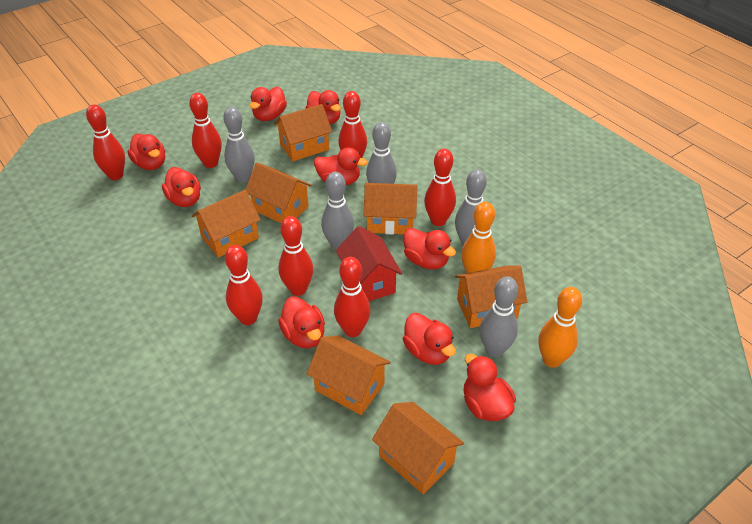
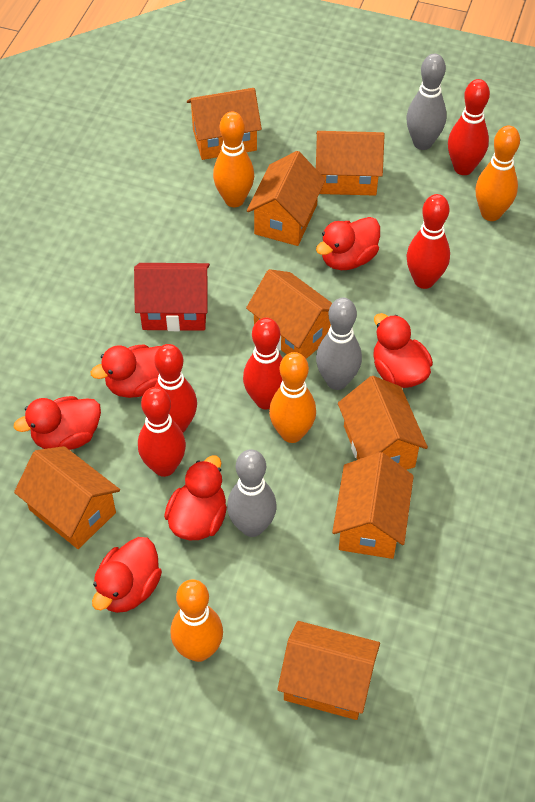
grey bowling pin: 5 -> 3
orange bowling pin: 2 -> 4
orange house: 7 -> 8
red bowling pin: 7 -> 5
red duck: 9 -> 6

